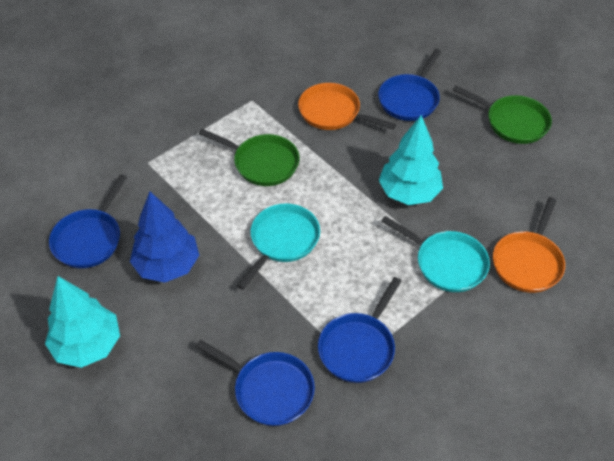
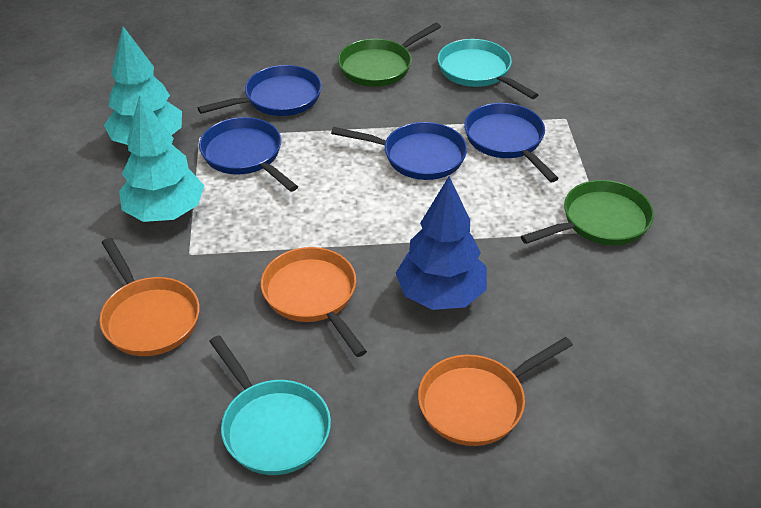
orange pan: 2 -> 3

